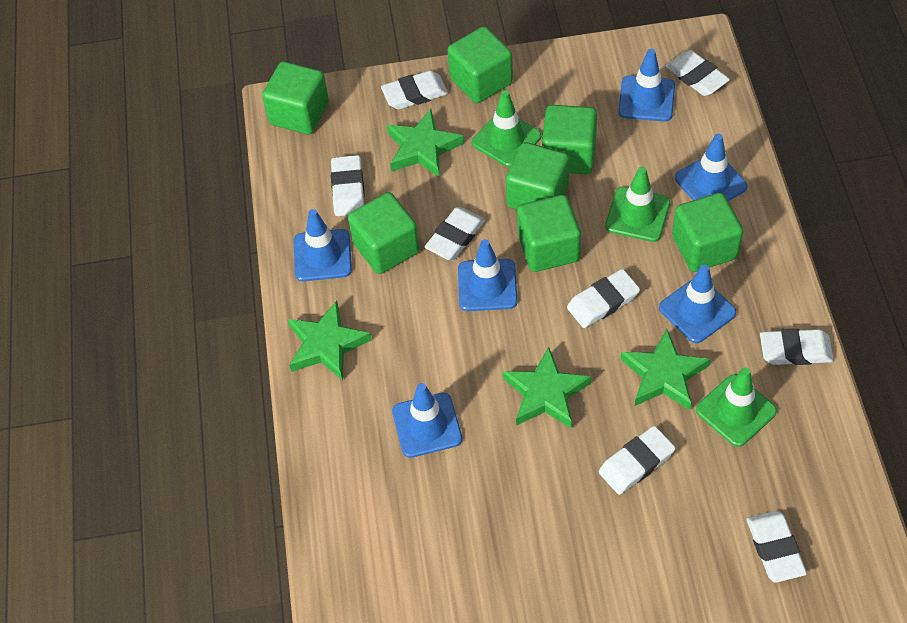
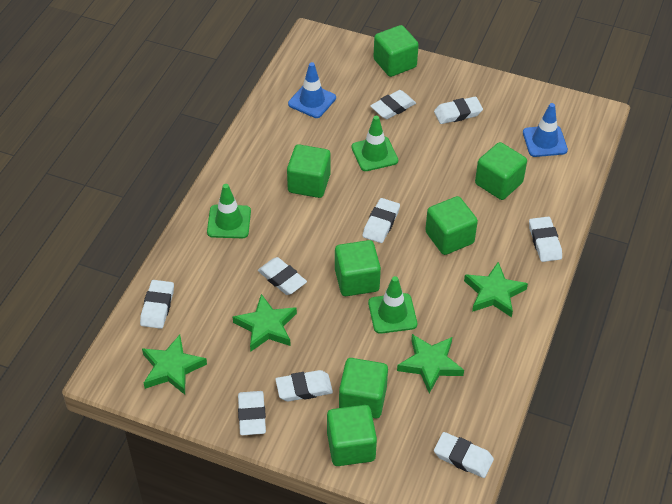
blue traffic cone: 6 -> 2
white eraser: 8 -> 9

